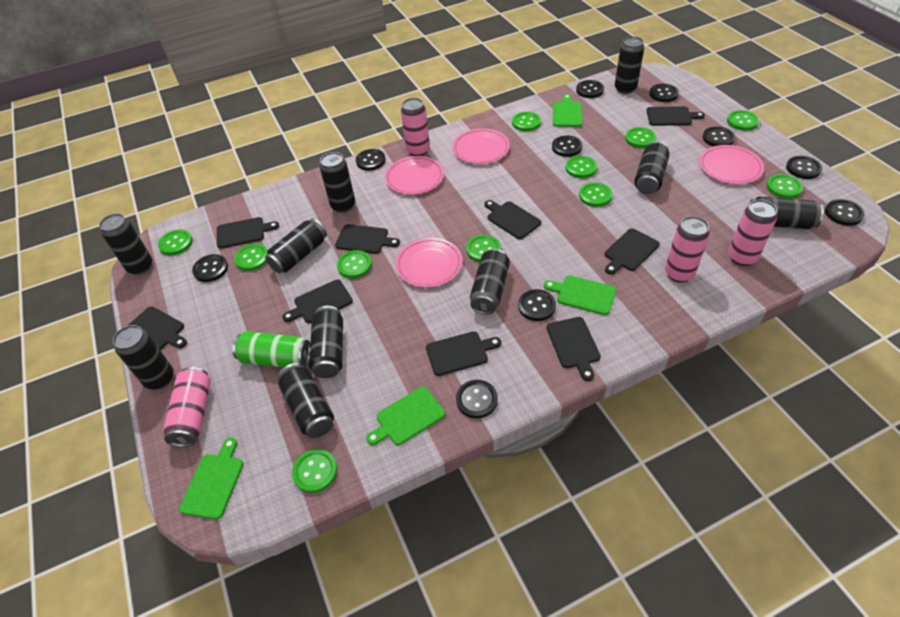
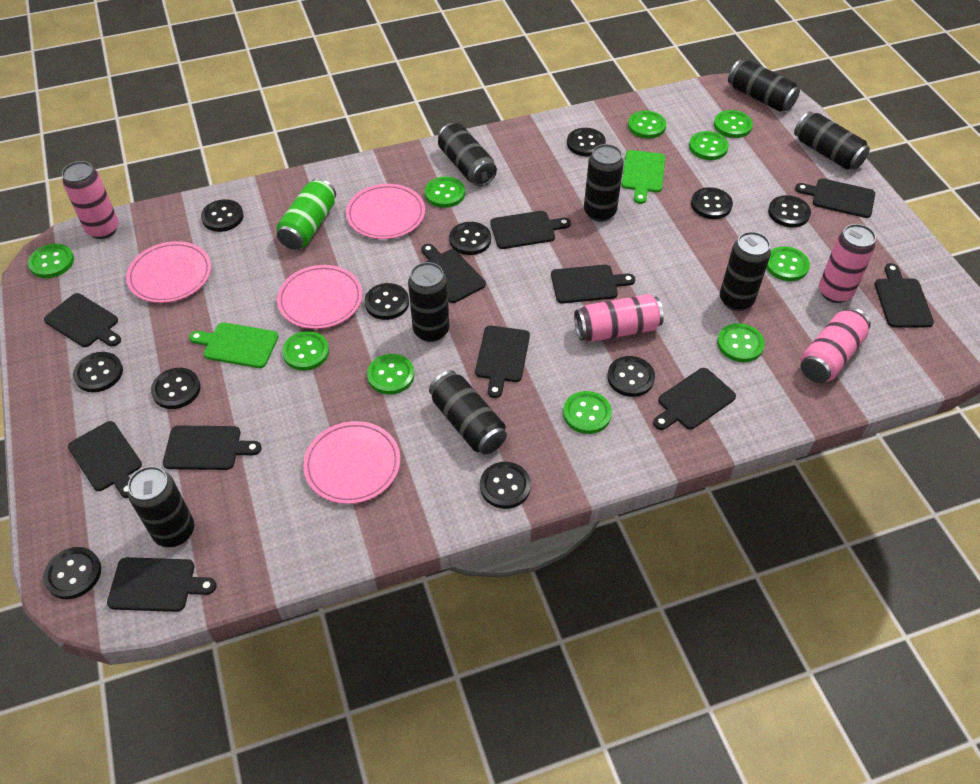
black button: 10 -> 11
black can: 10 -> 8
black cutting board: 9 -> 11
green button: 11 -> 10
green cutting board: 4 -> 2

